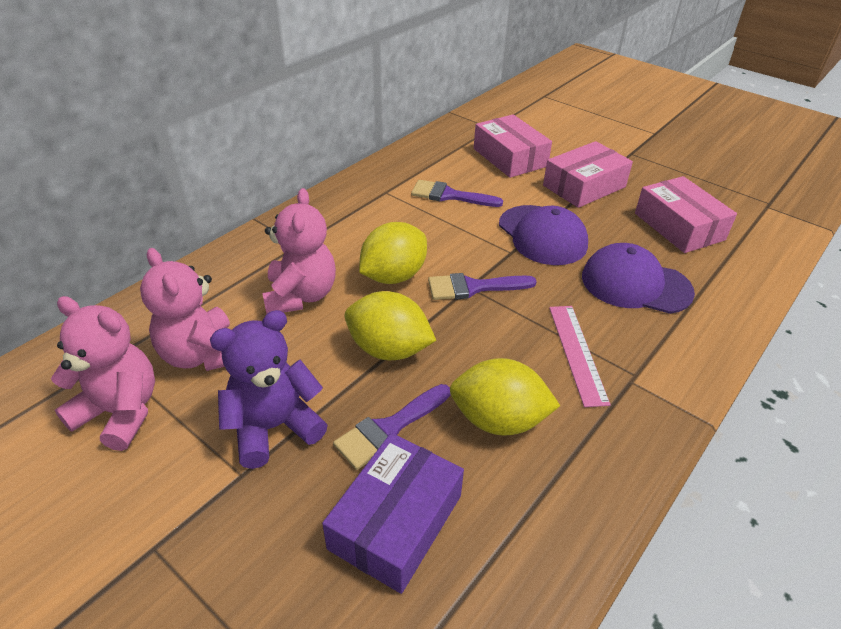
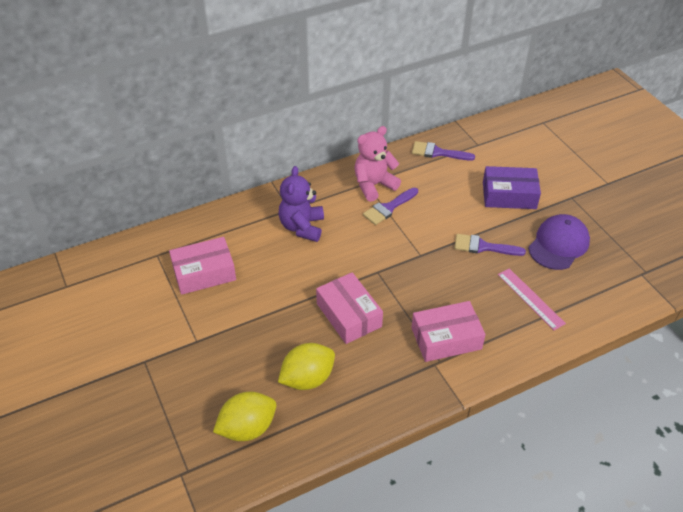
pink teddy bear: 3 -> 1
purple cap: 2 -> 1
yellow lemon: 3 -> 2

